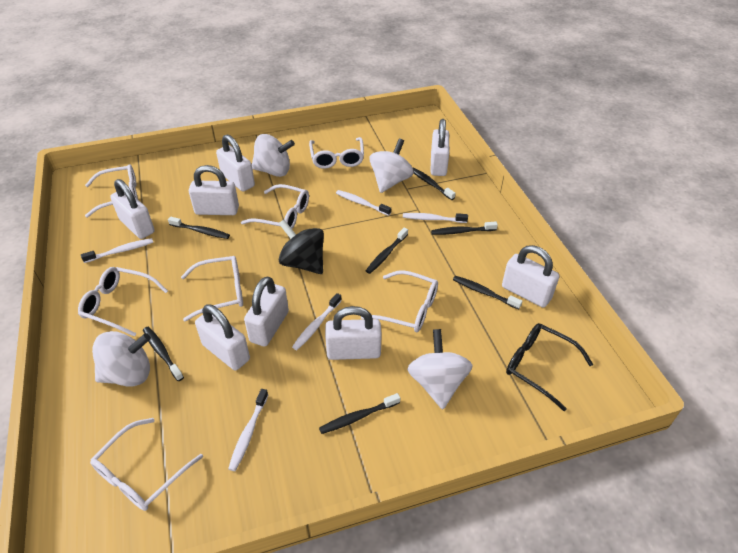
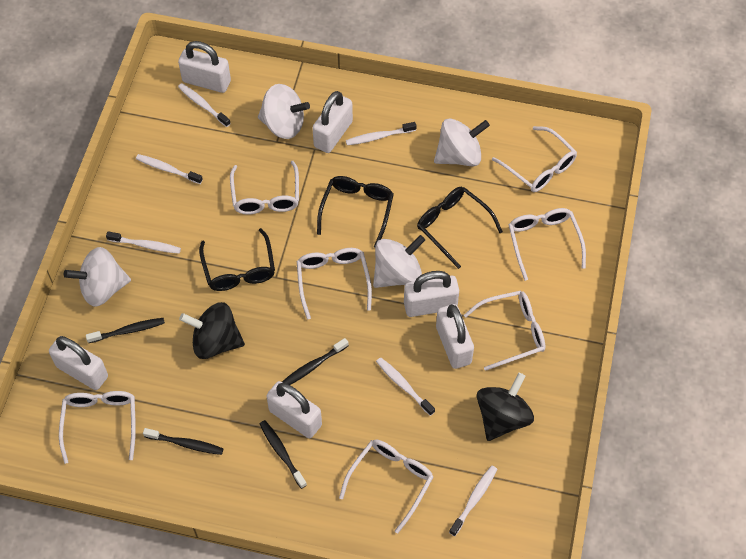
black glasses: 1 -> 3
black spinning top: 1 -> 2
black toothbrush: 7 -> 4
white padlock: 8 -> 6
white toothbrush: 5 -> 6

